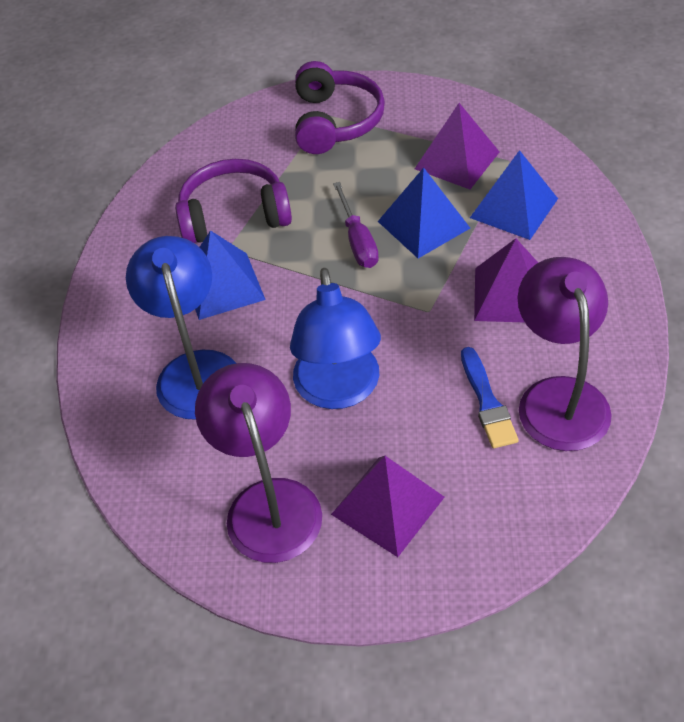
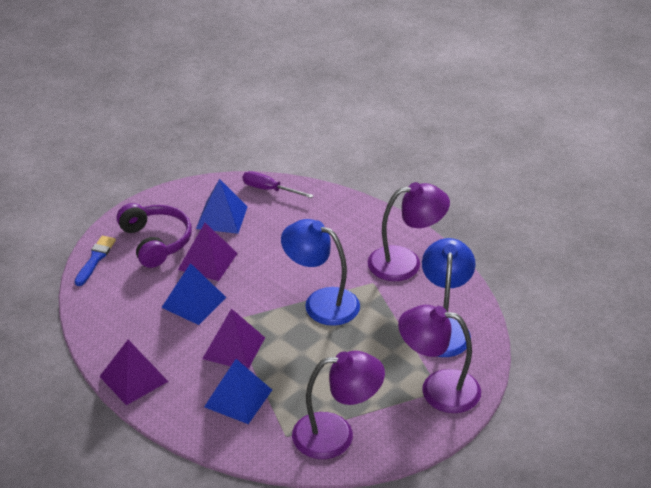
purple headphones: 2 -> 1
purple lamp: 2 -> 3

